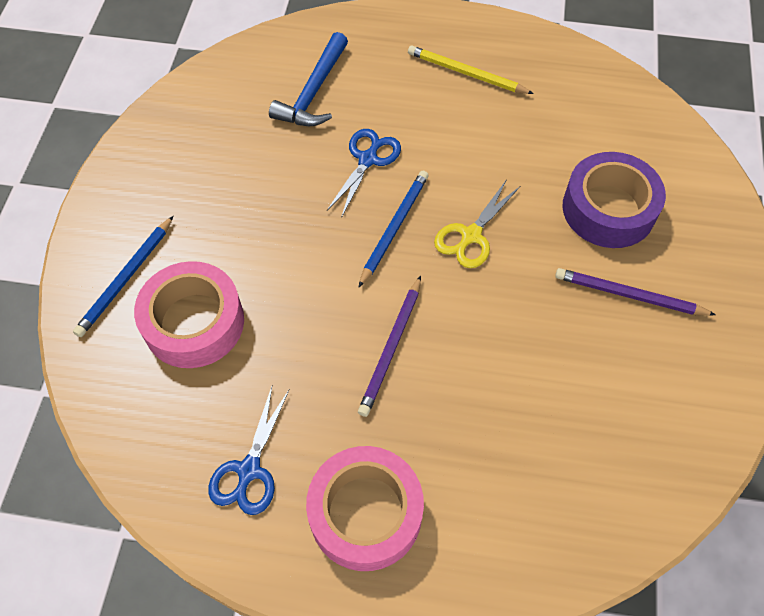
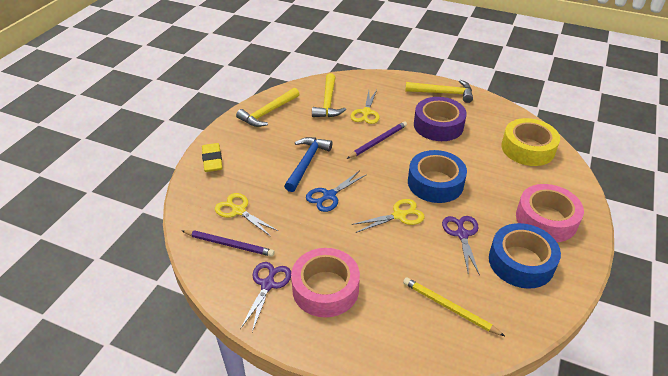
blue pencil: 2 -> 0
blue scissors: 2 -> 1
blue tape: 0 -> 2
purple scissors: 0 -> 2
yellow eraser: 0 -> 1
yellow hammer: 0 -> 3
yellow scissors: 1 -> 3
yellow tape: 0 -> 1

